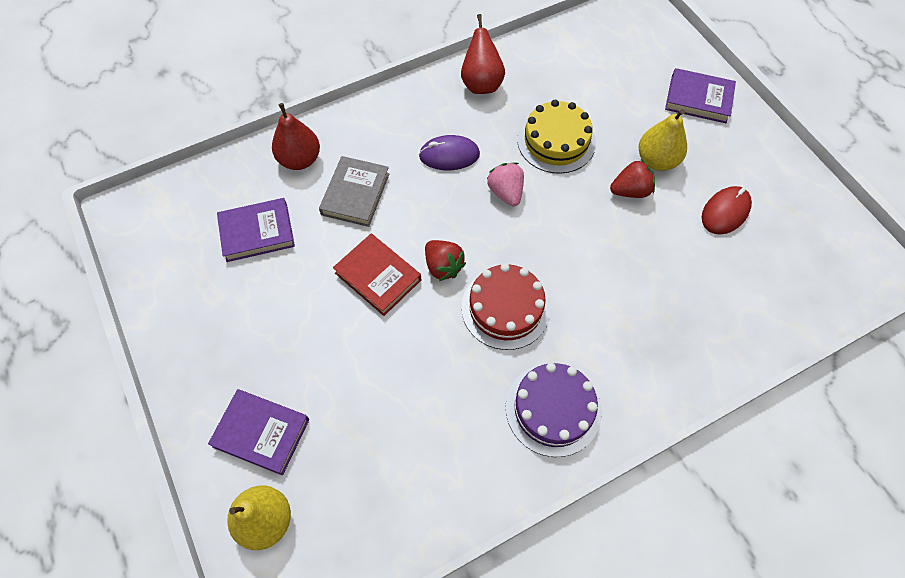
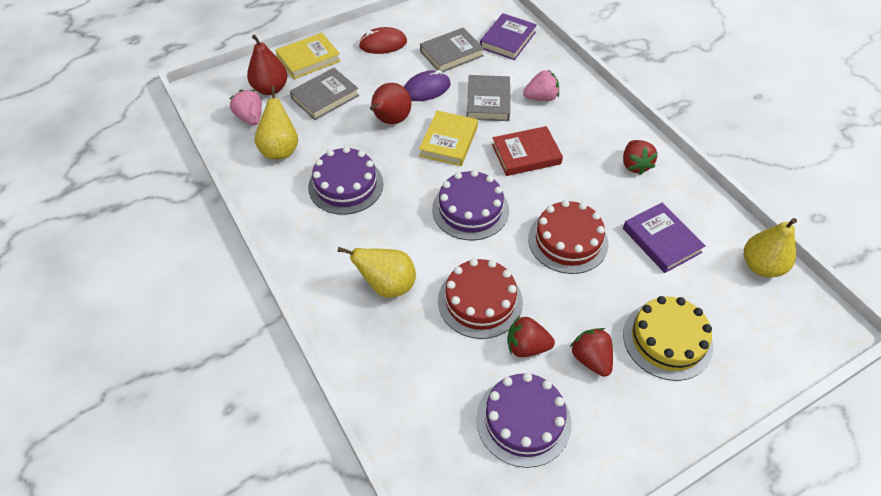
grey book: 1 -> 3
pink strawberry: 1 -> 2
purple book: 3 -> 2
purple cake: 1 -> 3
red cake: 1 -> 2
red strawberry: 2 -> 3
yellow book: 0 -> 2
yellow pear: 2 -> 3

